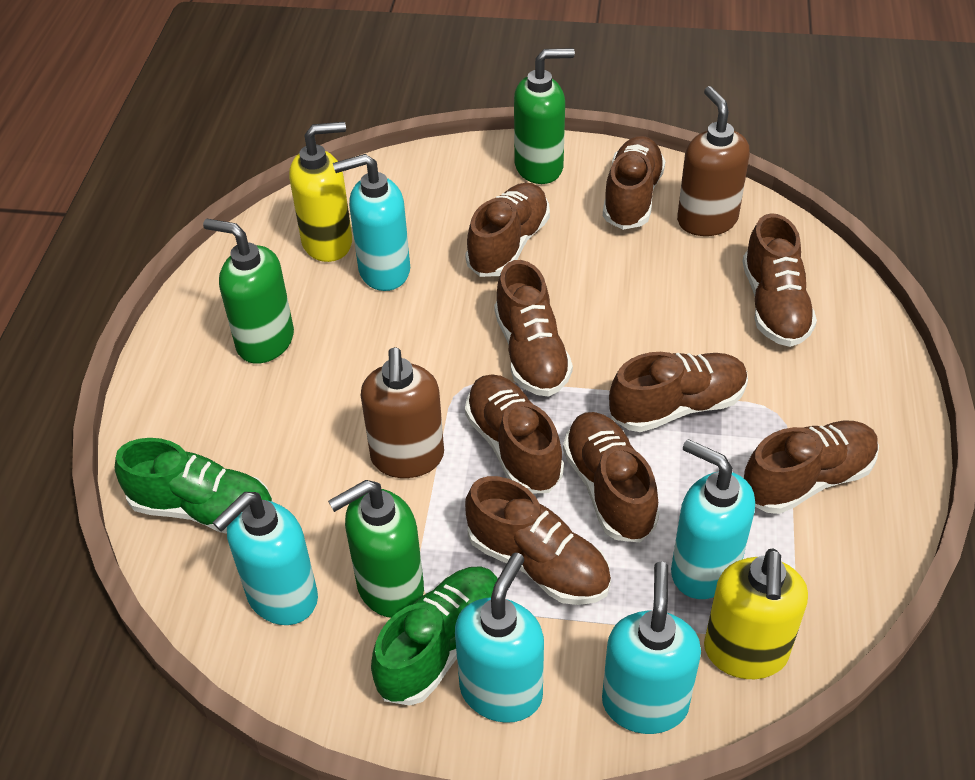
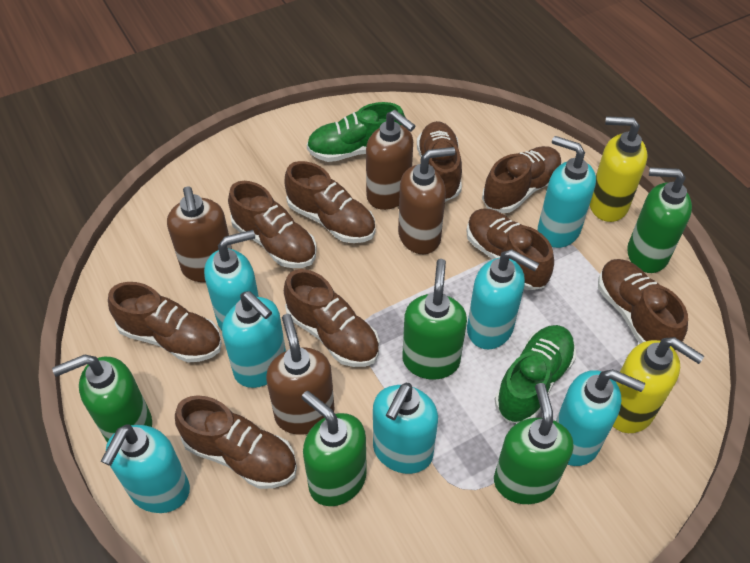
brown soap dispenser: 2 -> 4
green soap dispenser: 3 -> 5
turquoise soap dispenser: 5 -> 7

